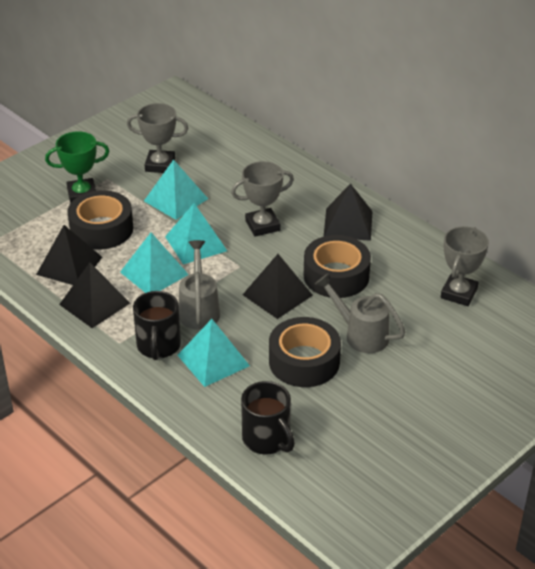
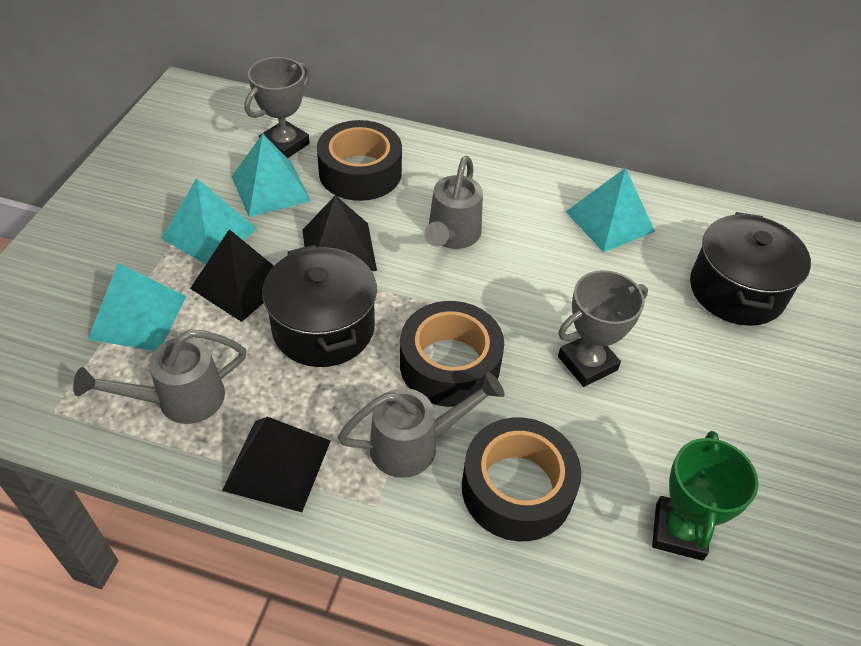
black mug: 2 -> 0
black pot: 0 -> 2
black pyramid: 4 -> 3
grey trophy: 3 -> 2
grey watering can: 2 -> 3

